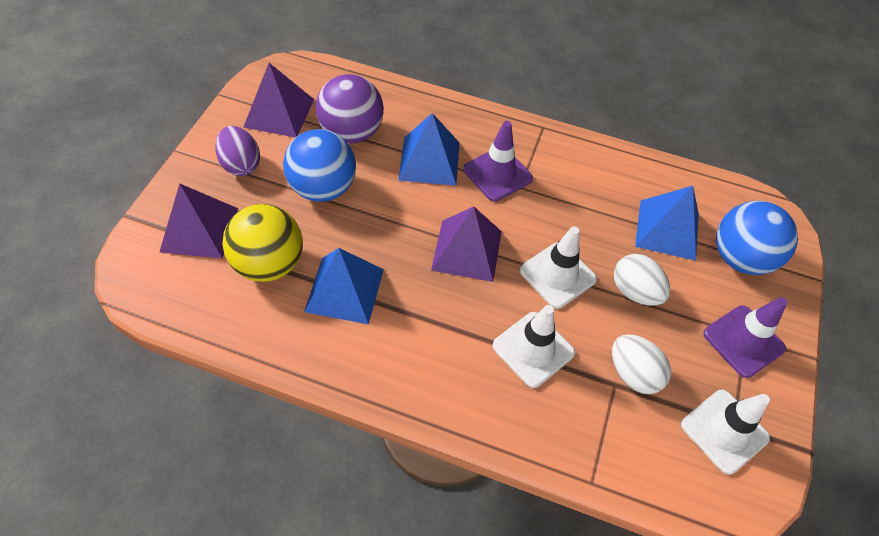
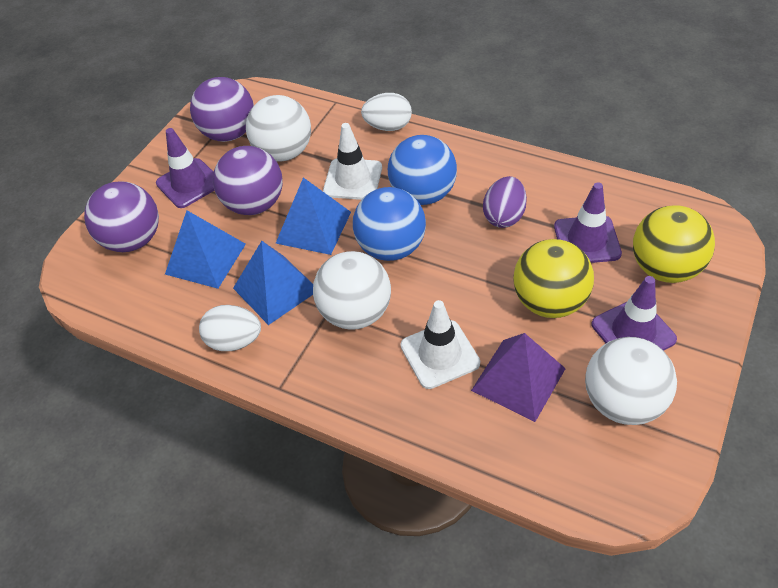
purple ball: 1 -> 3
purple pyramid: 3 -> 1
purple traffic cone: 2 -> 3
white ball: 0 -> 3
white traffic cone: 3 -> 2
yellow ball: 1 -> 2

